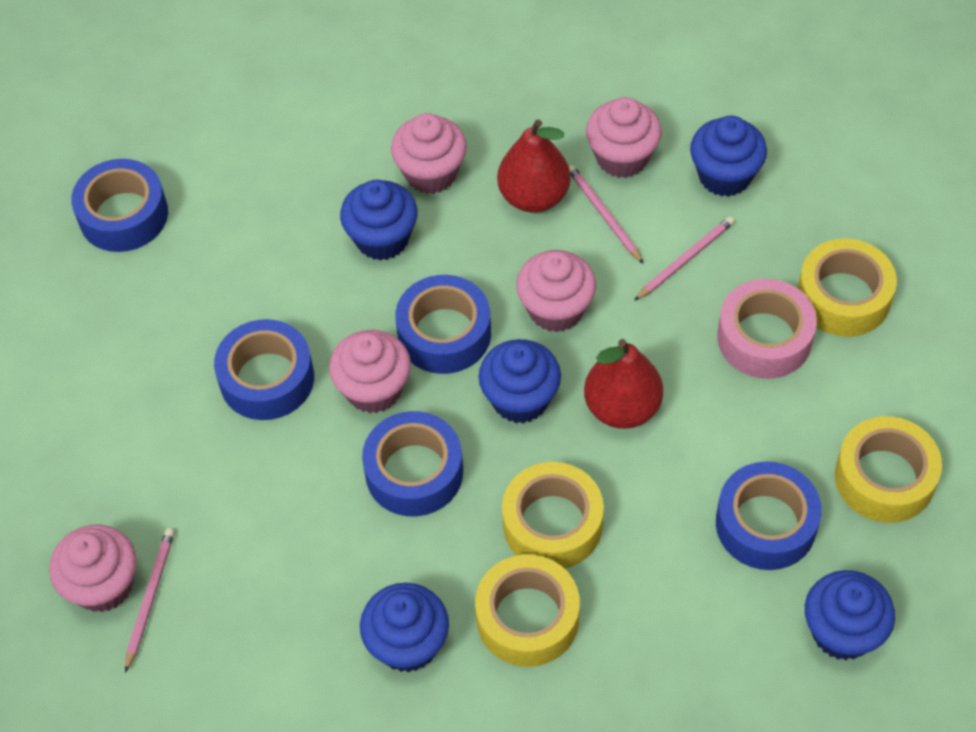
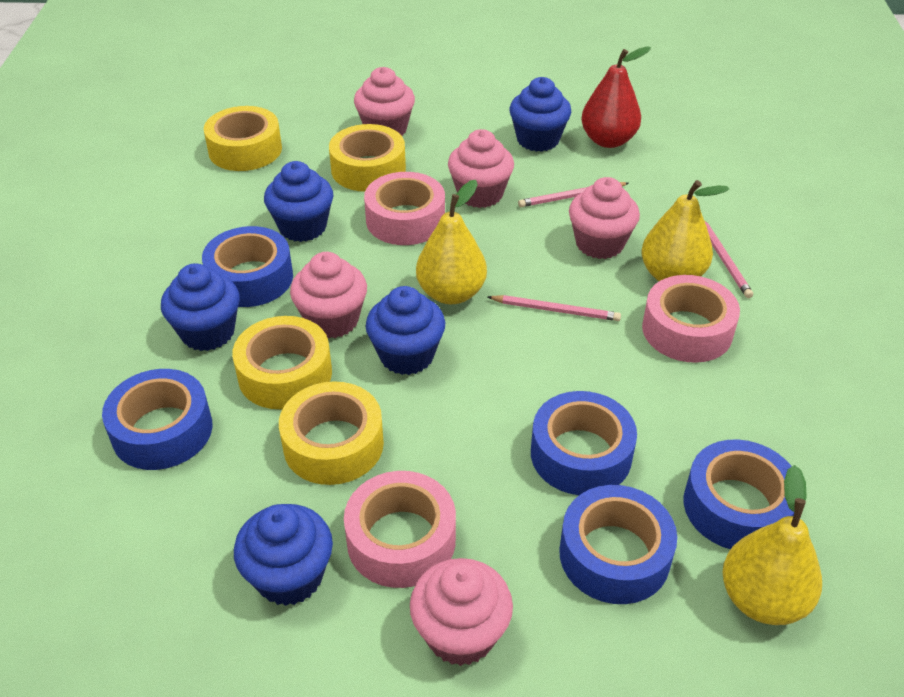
pink tape: 1 -> 3
red pear: 2 -> 1
yellow pear: 0 -> 3

